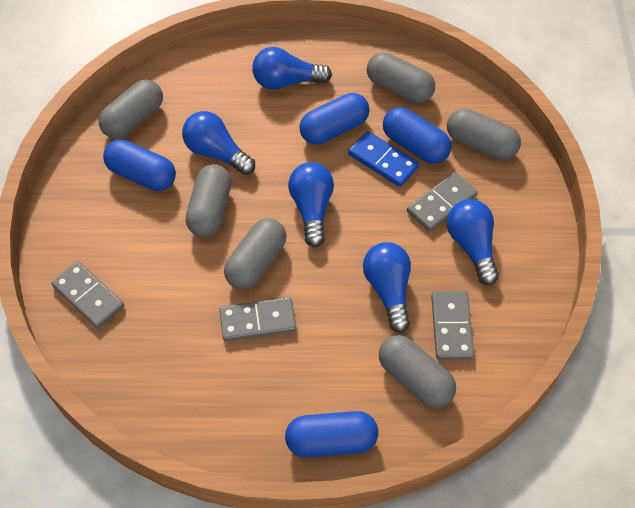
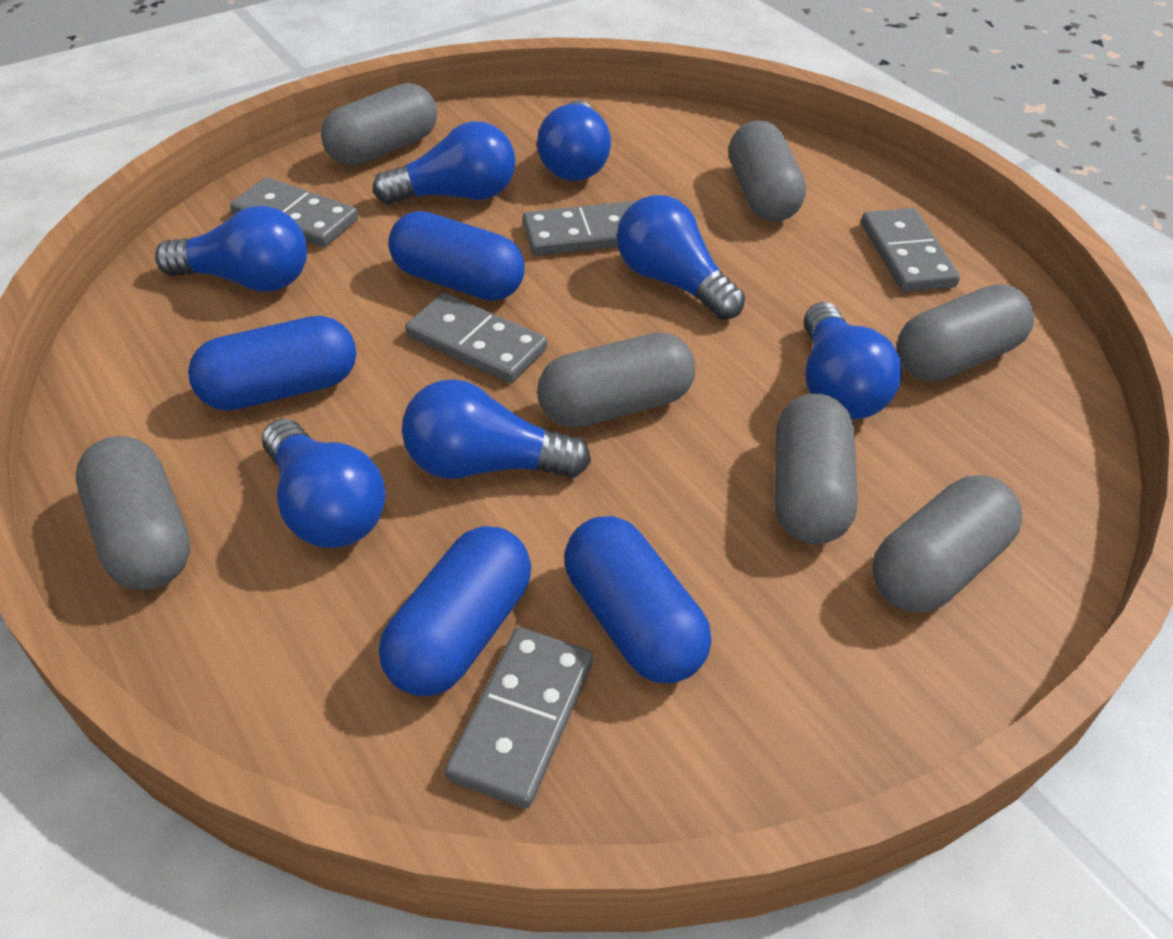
blue domino: 1 -> 0
blue light bulb: 5 -> 7
grey capsule: 6 -> 7
grey domino: 4 -> 5

